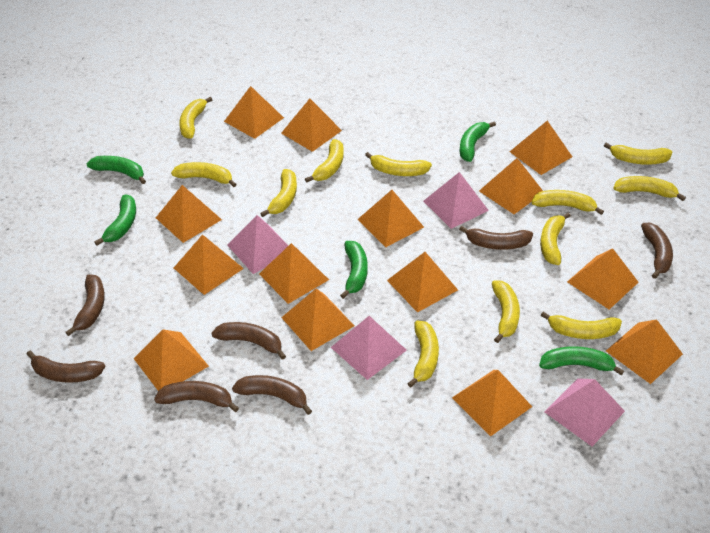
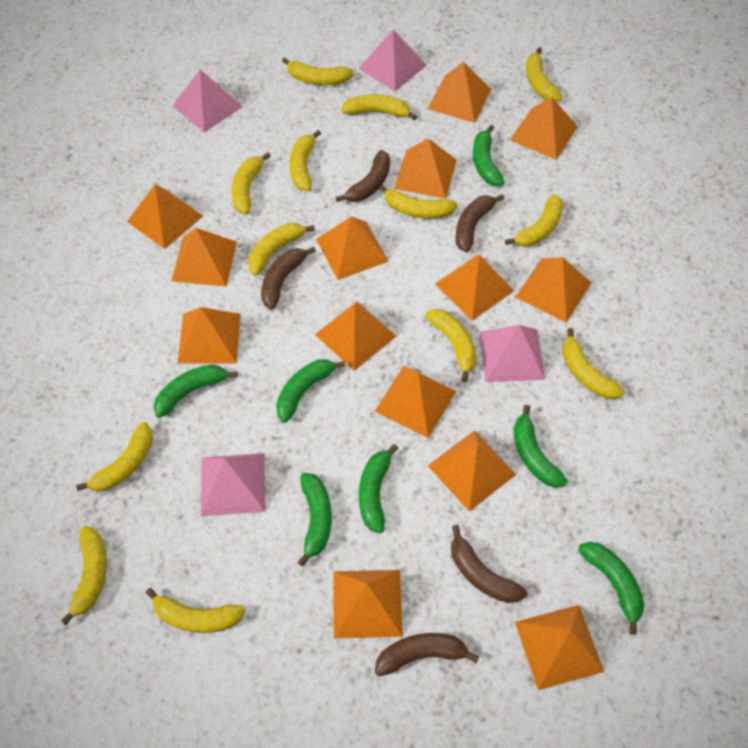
brown banana: 7 -> 5
green banana: 5 -> 7
yellow banana: 12 -> 13

